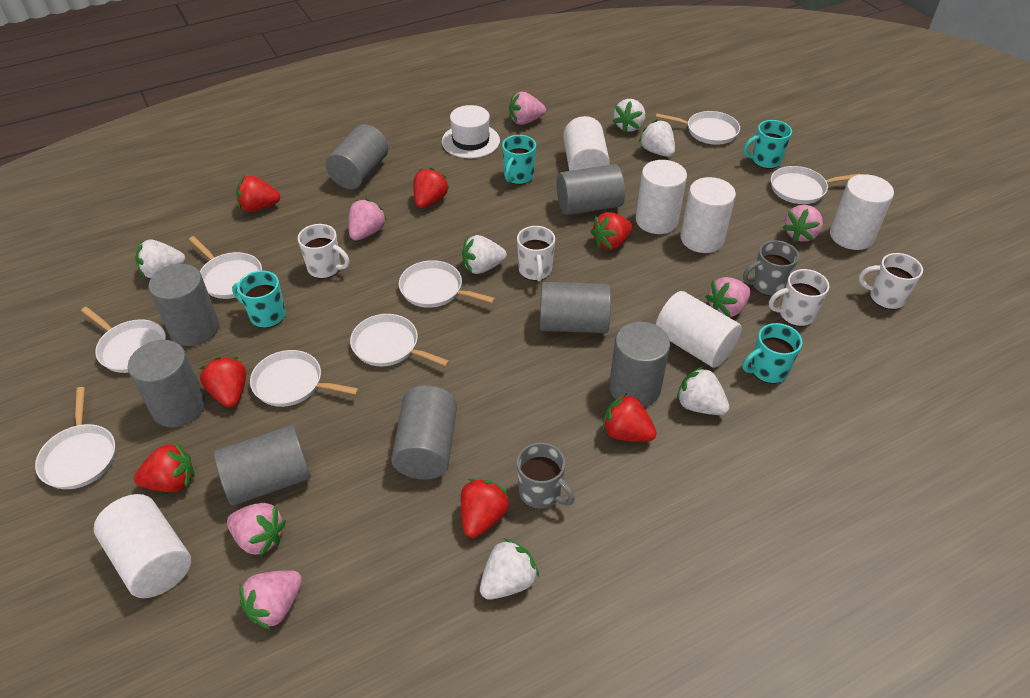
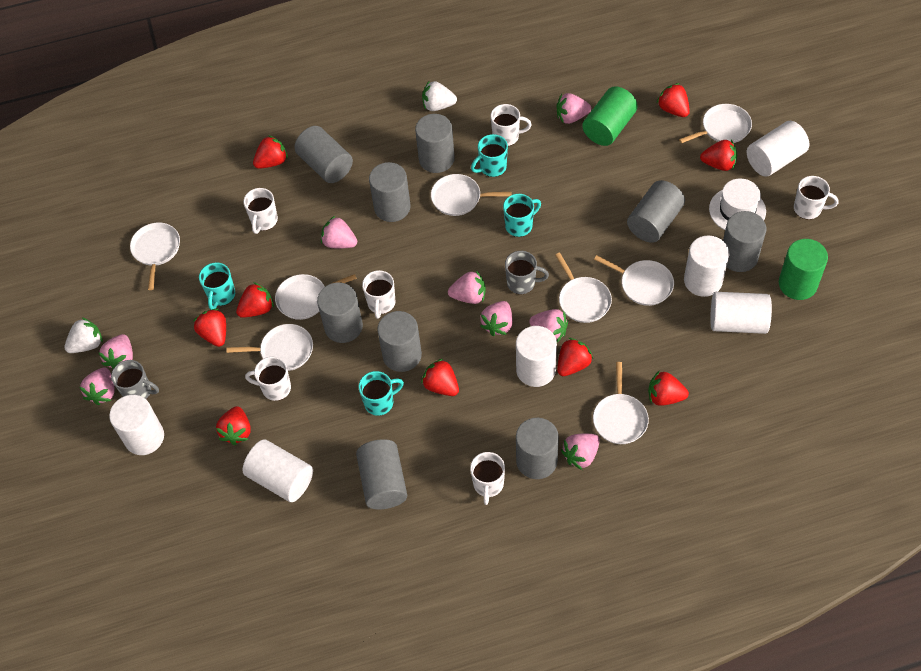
green cylinder: 0 -> 2
grey cylinder: 8 -> 9
pink strawberry: 6 -> 8
red strawberry: 7 -> 9
white mug: 4 -> 6
white strawberry: 6 -> 2

